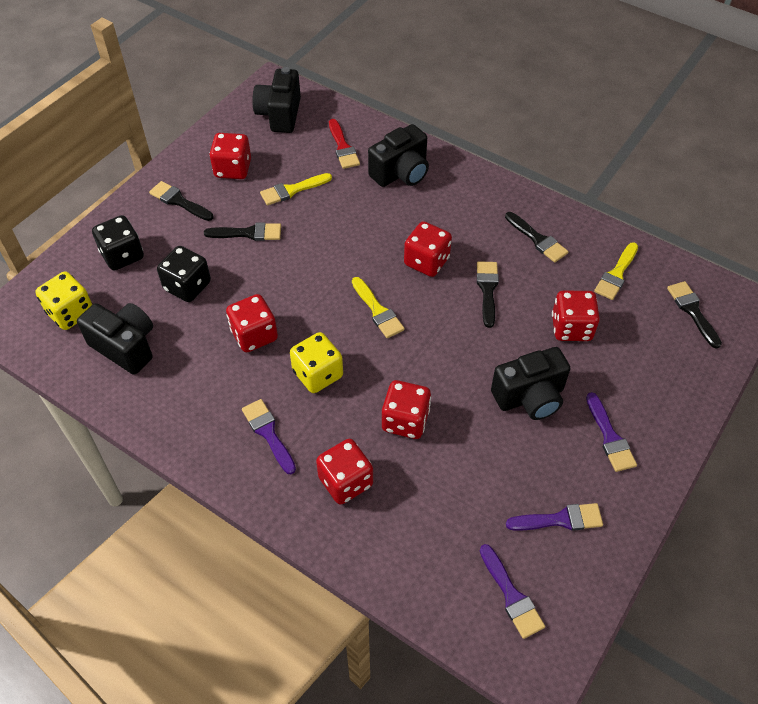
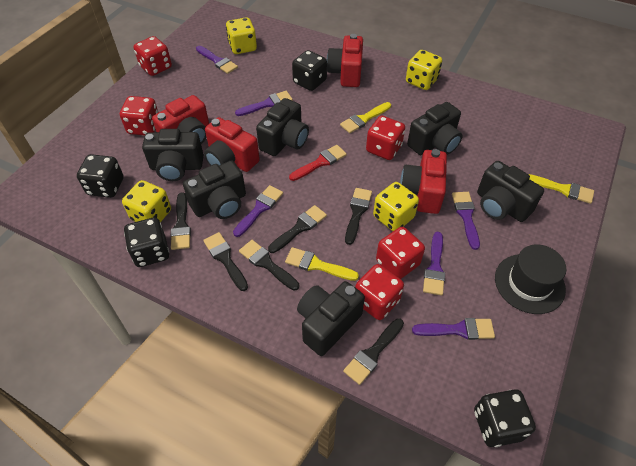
black brush: 5 -> 6
black camera: 4 -> 6
black dice: 2 -> 4
black hat: 0 -> 1
purple brush: 4 -> 6
red camera: 0 -> 4
red dice: 6 -> 5
yellow dice: 2 -> 4

